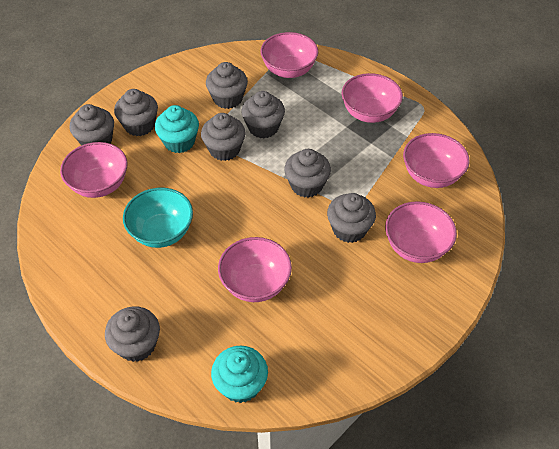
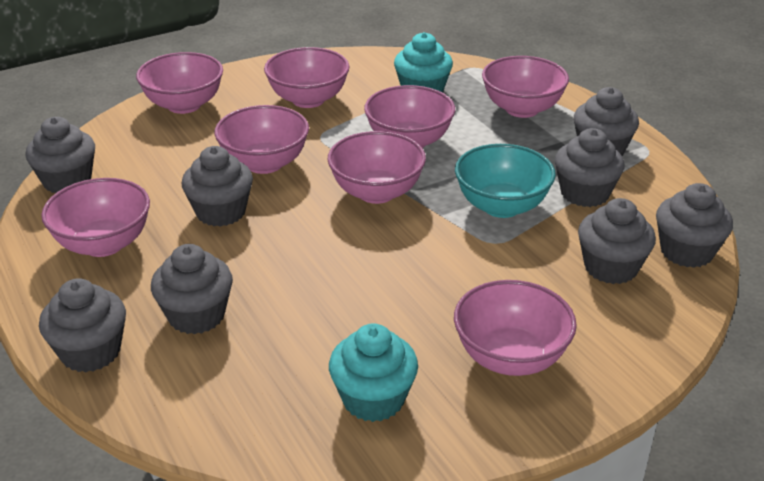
pink bowl: 6 -> 8

